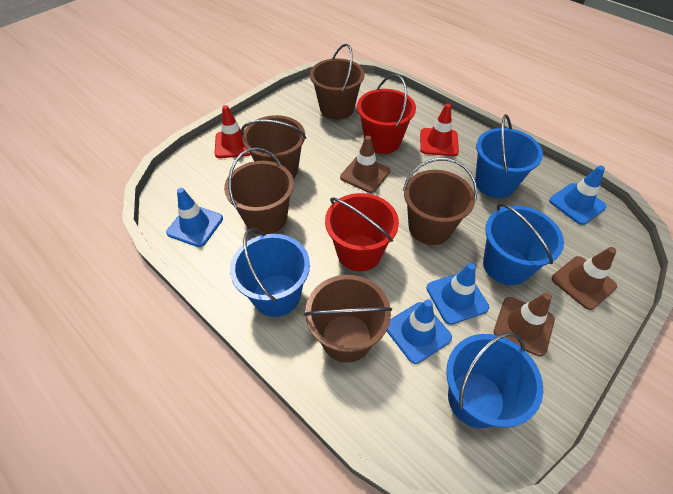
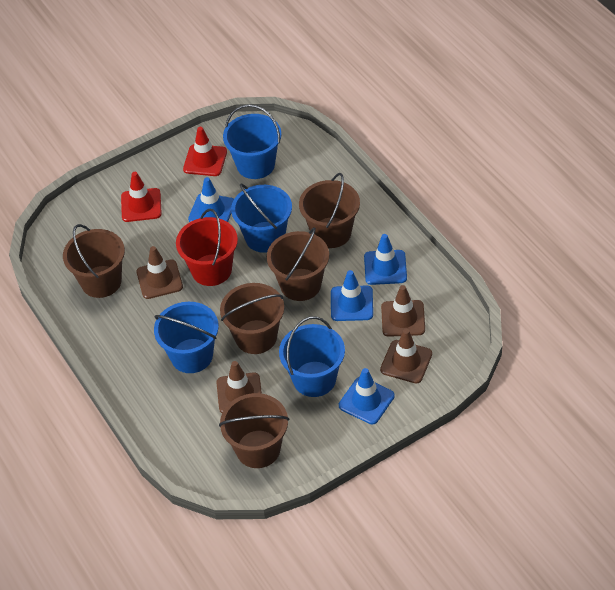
brown traffic cone: 3 -> 4
red bucket: 2 -> 1

